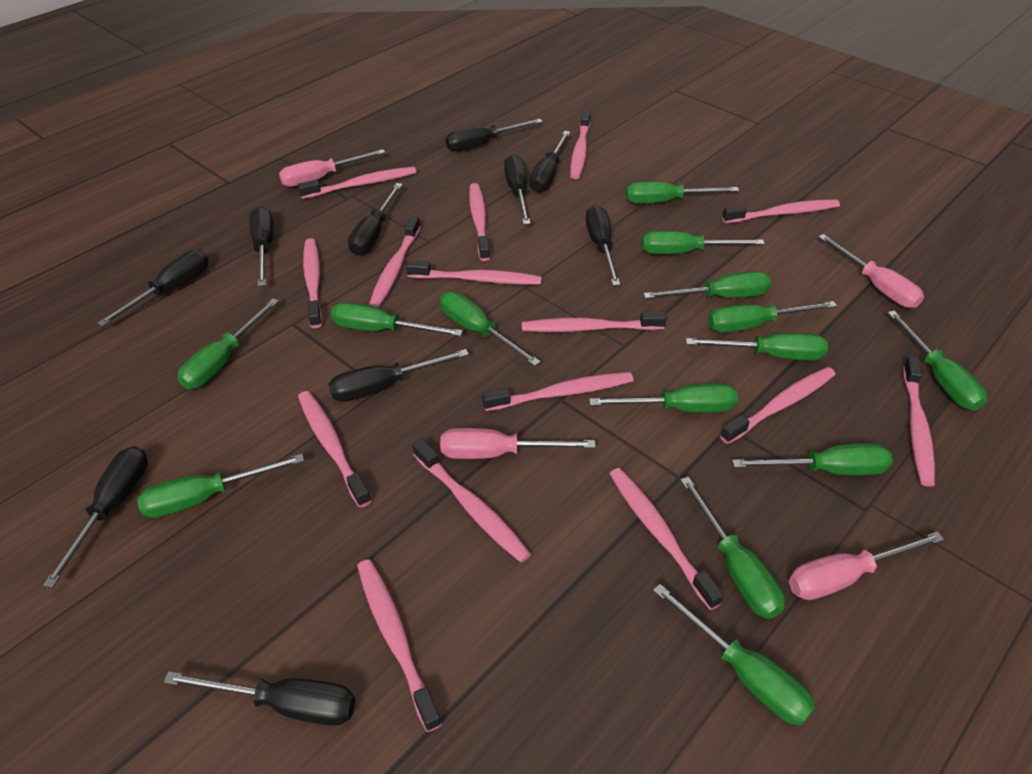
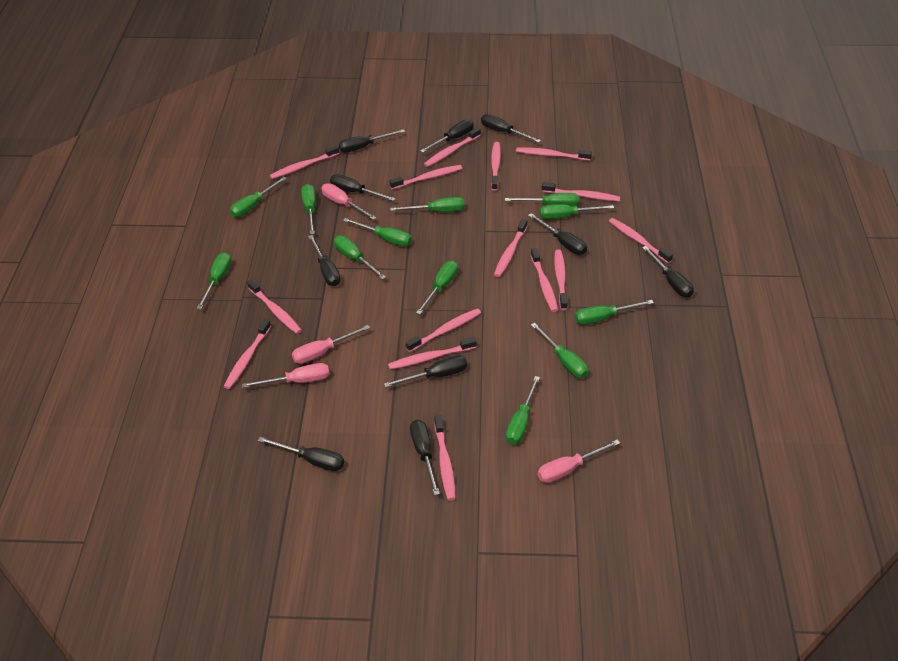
green screwdriver: 14 -> 12

